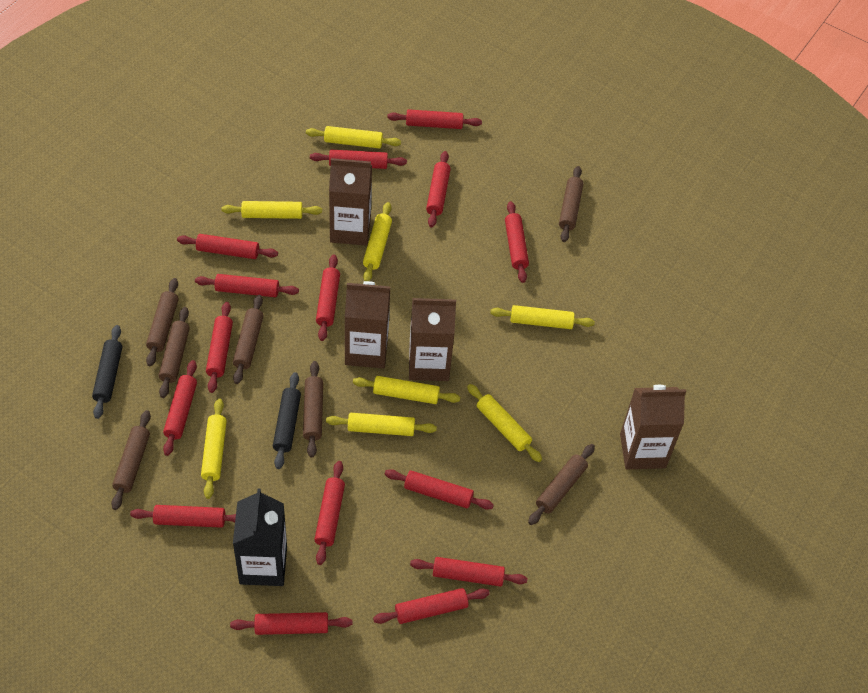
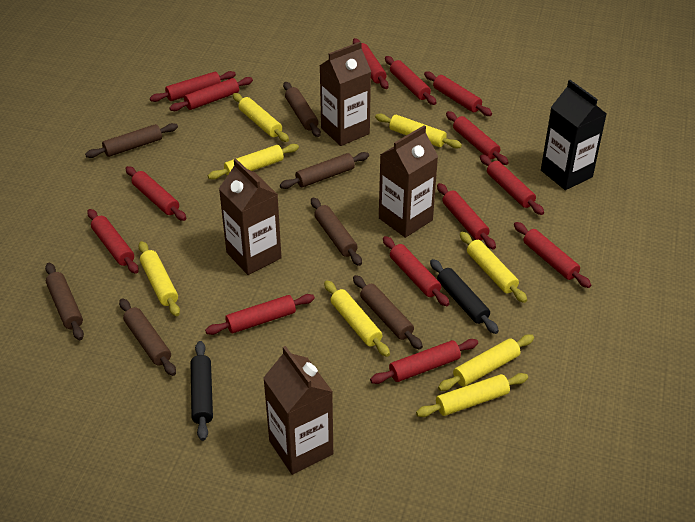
red rolling pin: 15 -> 14

